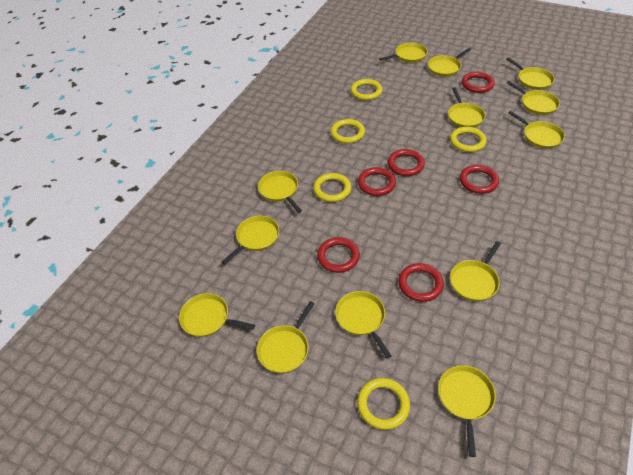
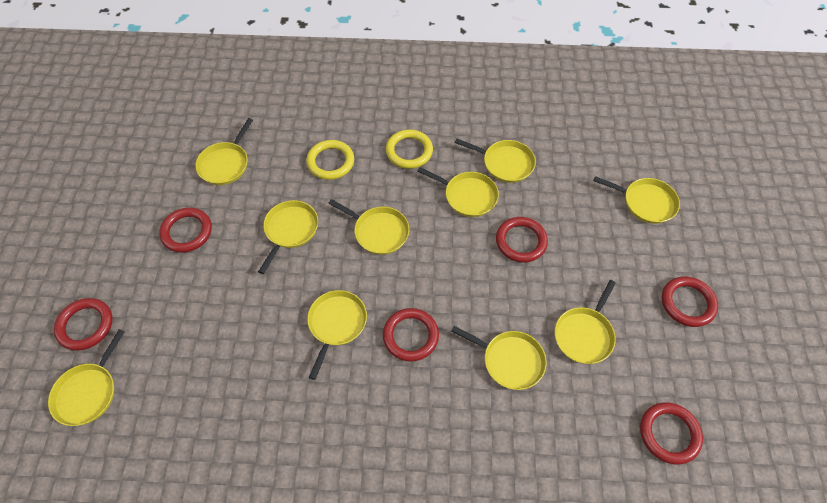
yellow pan: 13 -> 10
yellow ring: 5 -> 2

